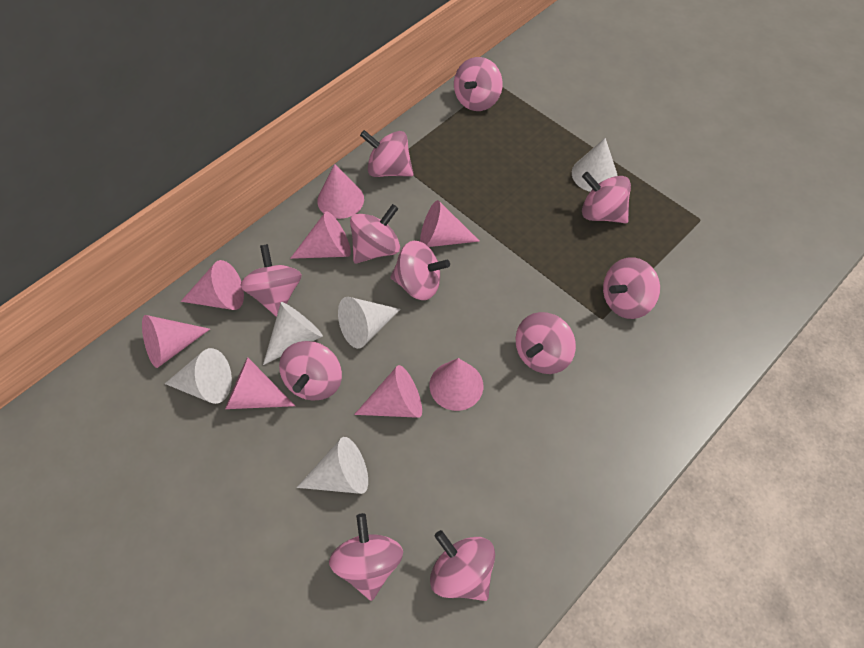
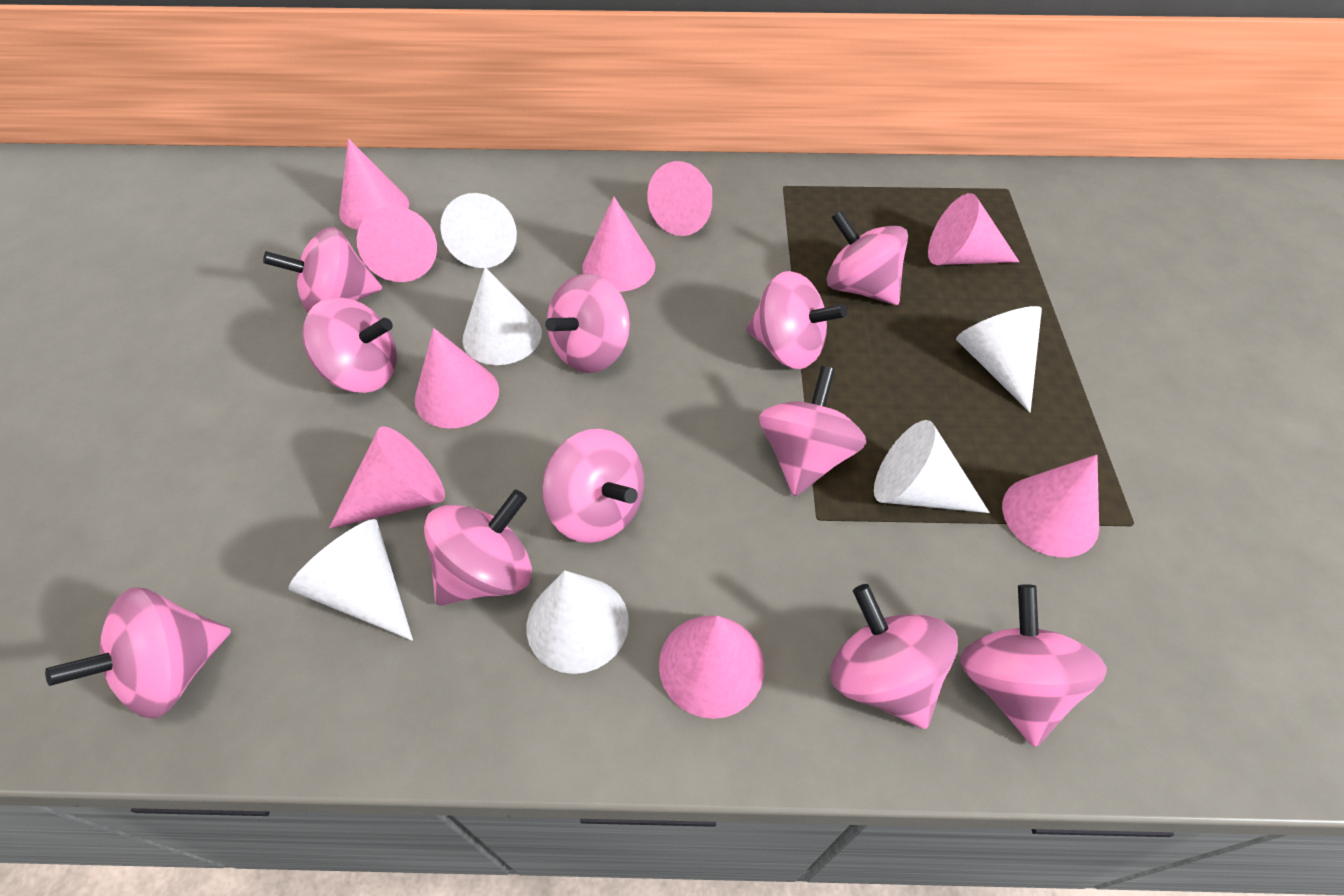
pink cone: 8 -> 9
white cone: 5 -> 6

